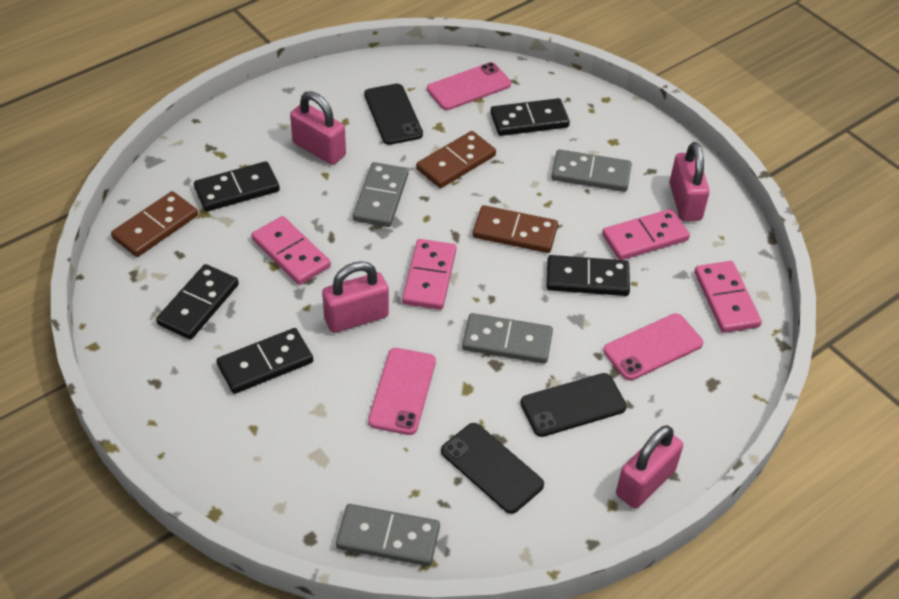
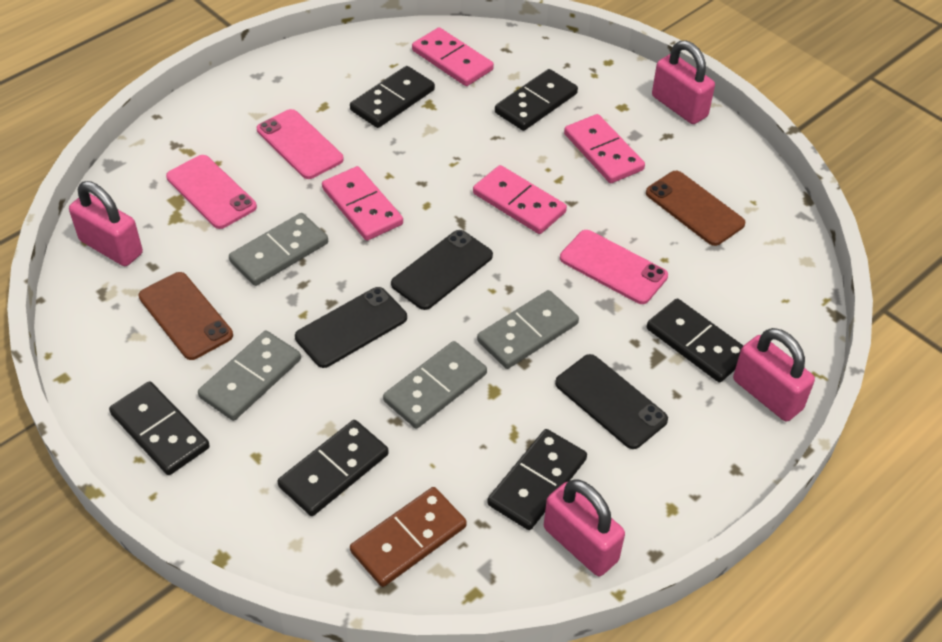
black domino: 5 -> 6
brown domino: 3 -> 1
brown phone: 0 -> 2

